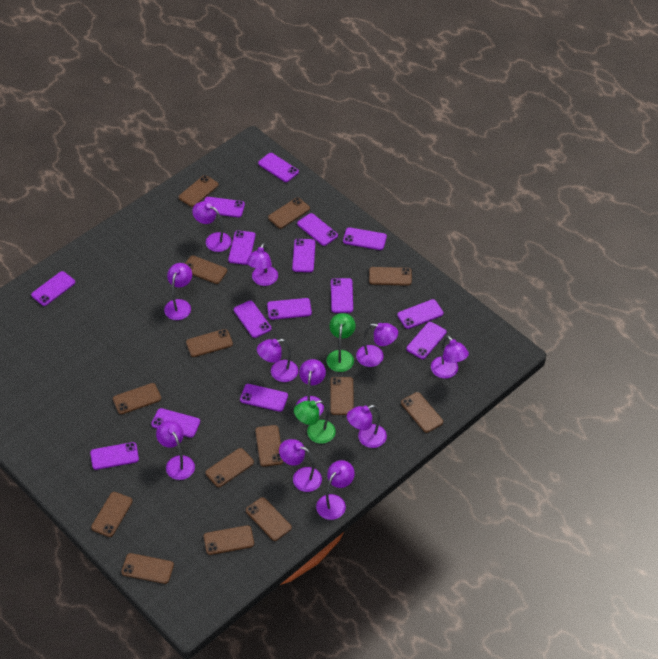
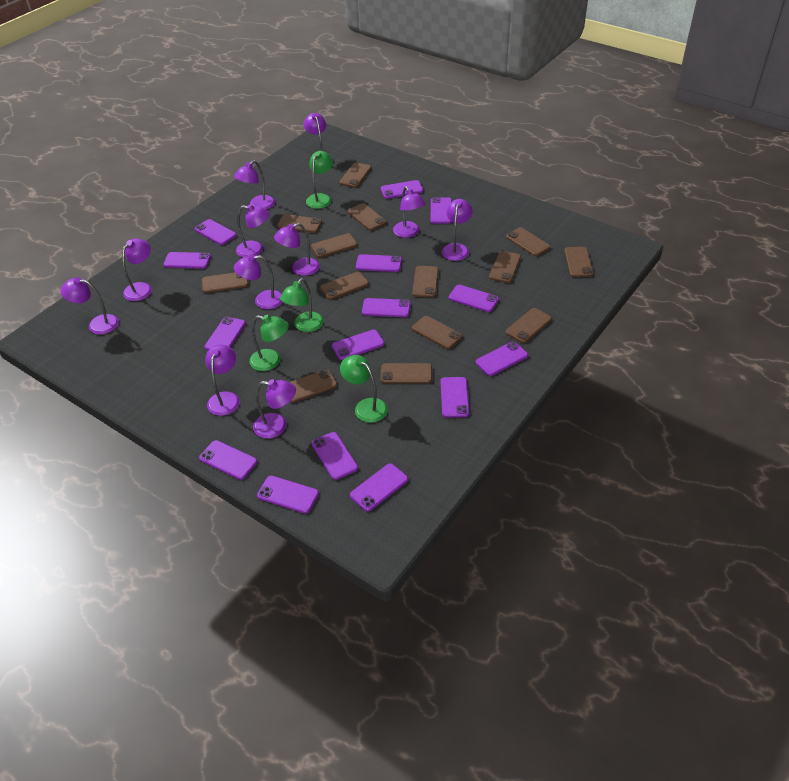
green lamp: 2 -> 4

